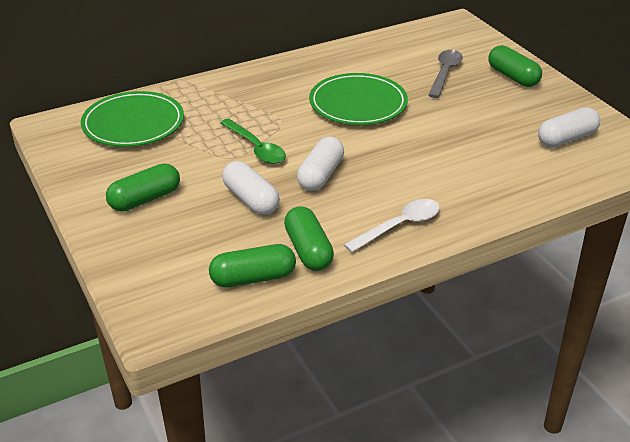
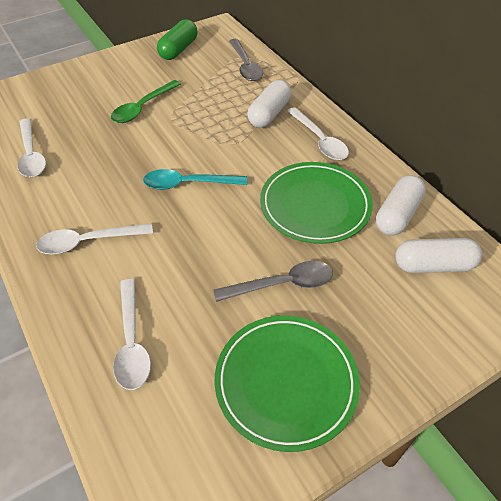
green capsule: 4 -> 1
grey spoon: 1 -> 2
turquoise spoon: 0 -> 1
white spoon: 1 -> 4

